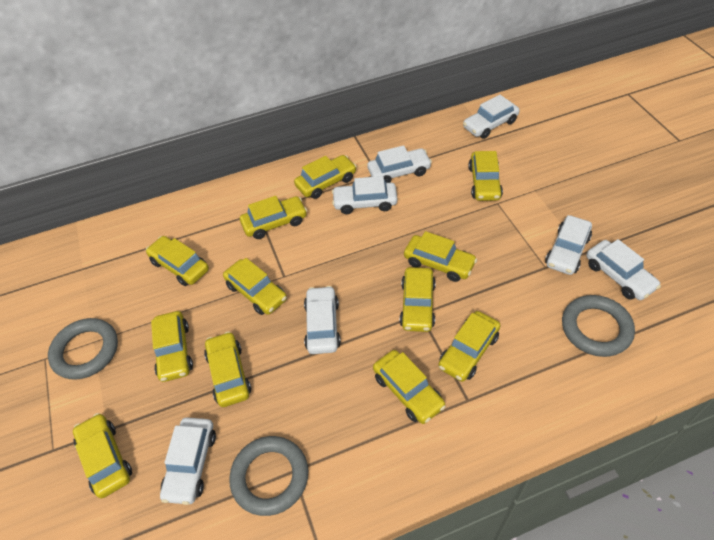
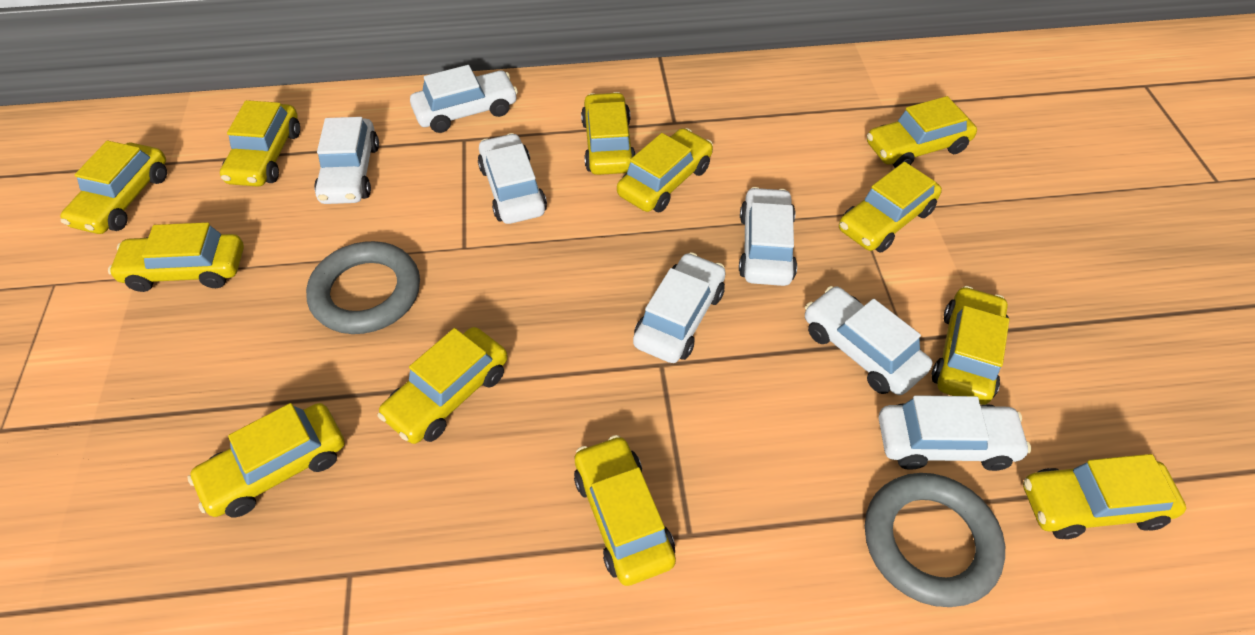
grey ring: 3 -> 2

